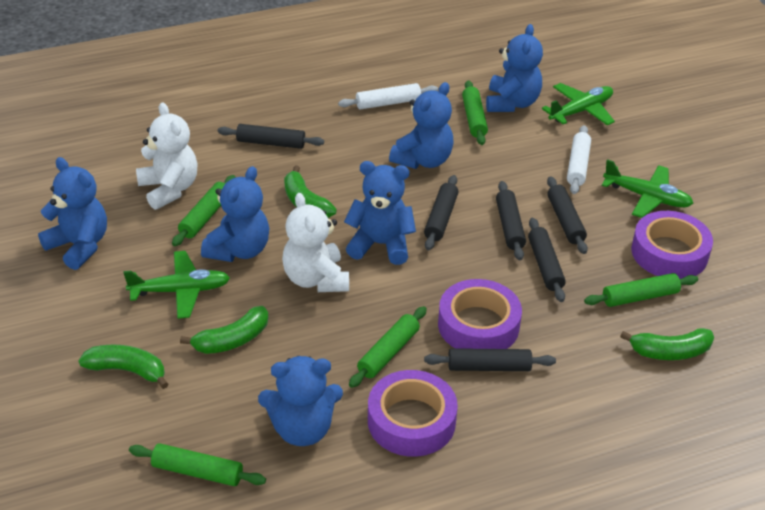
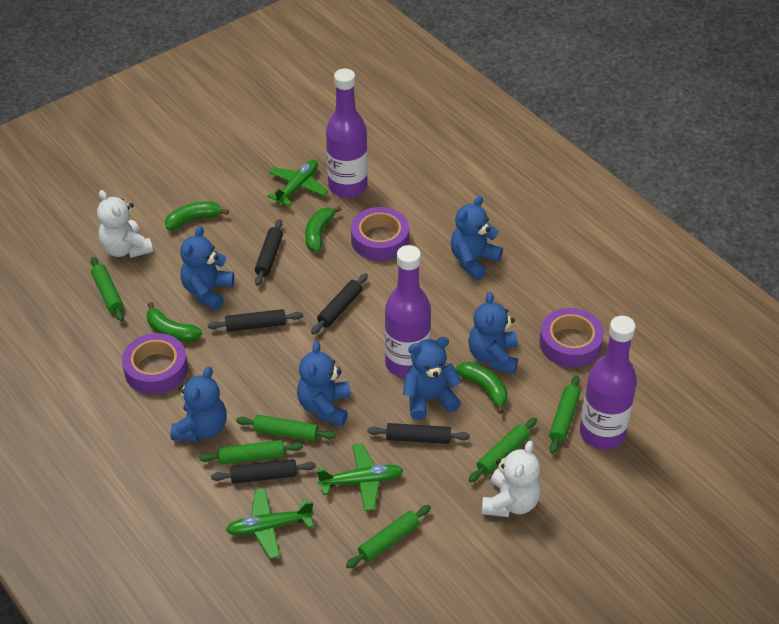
black rolling pin: 6 -> 5
green rolling pin: 5 -> 6
purple bottle: 0 -> 3
white rolling pin: 2 -> 0

